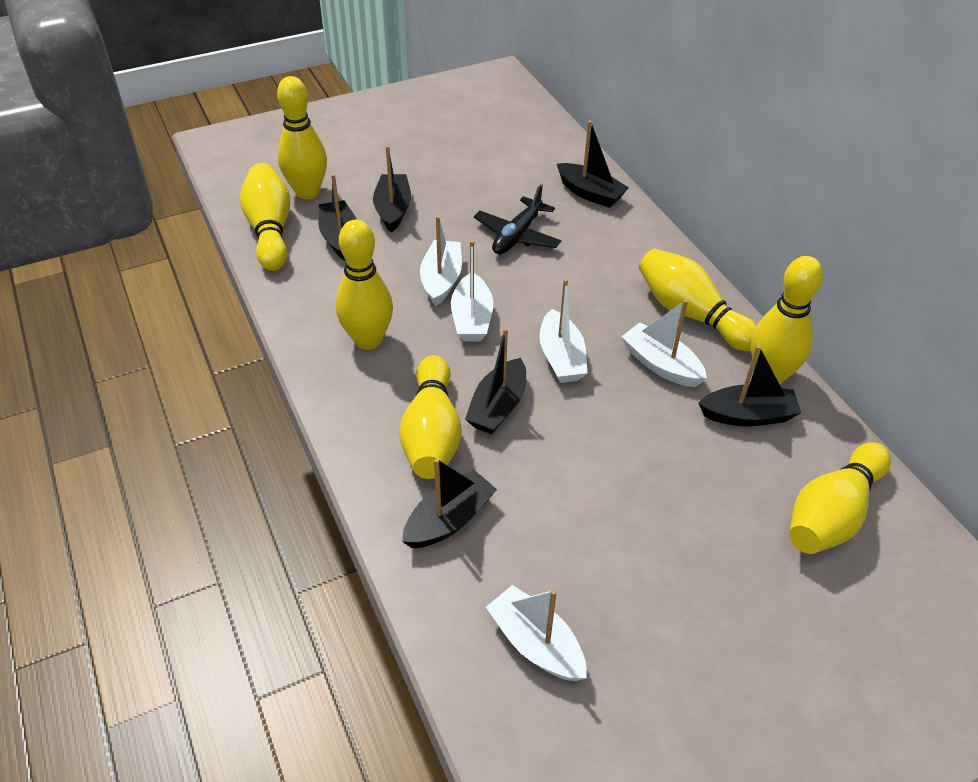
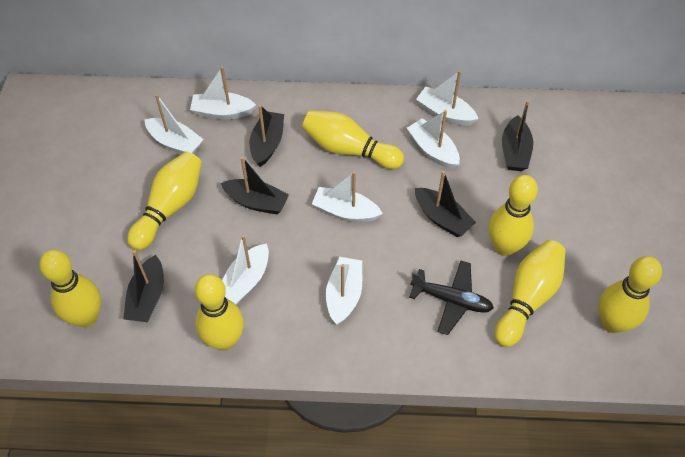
black boat: 6 -> 5
white boat: 5 -> 7

